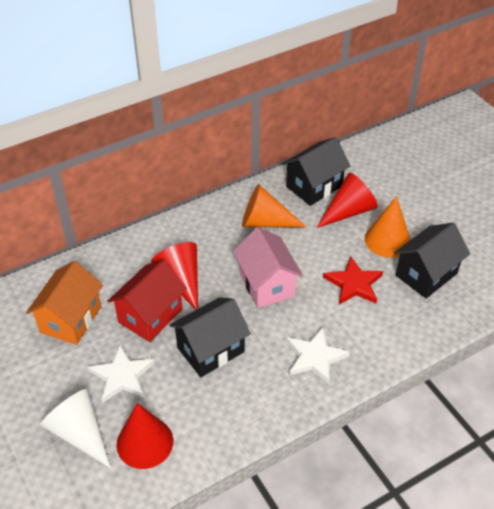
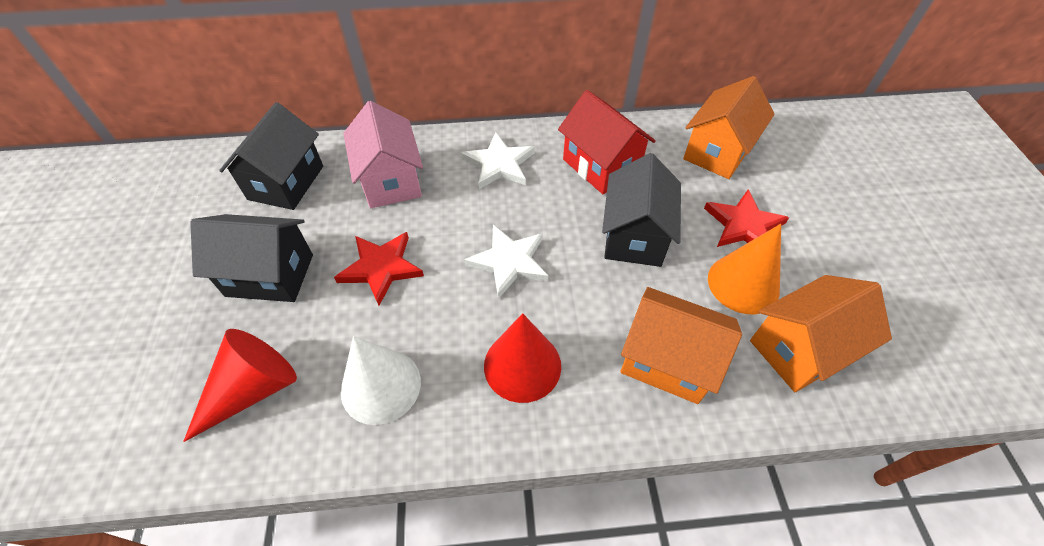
orange cone: 2 -> 1
orange house: 1 -> 3
red cone: 3 -> 2
red star: 1 -> 2

